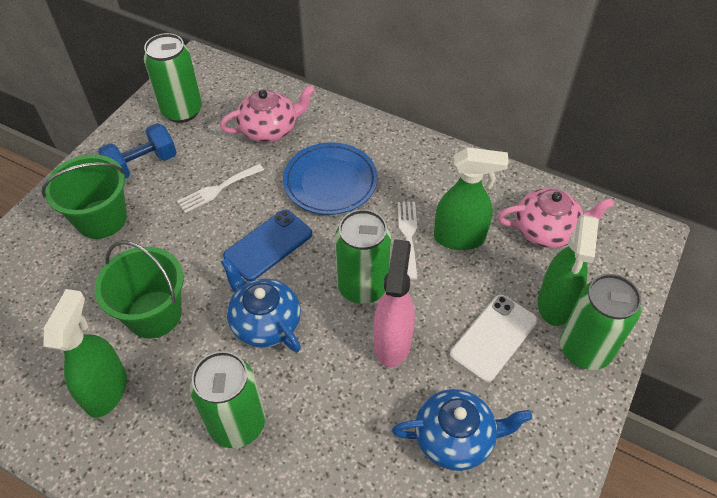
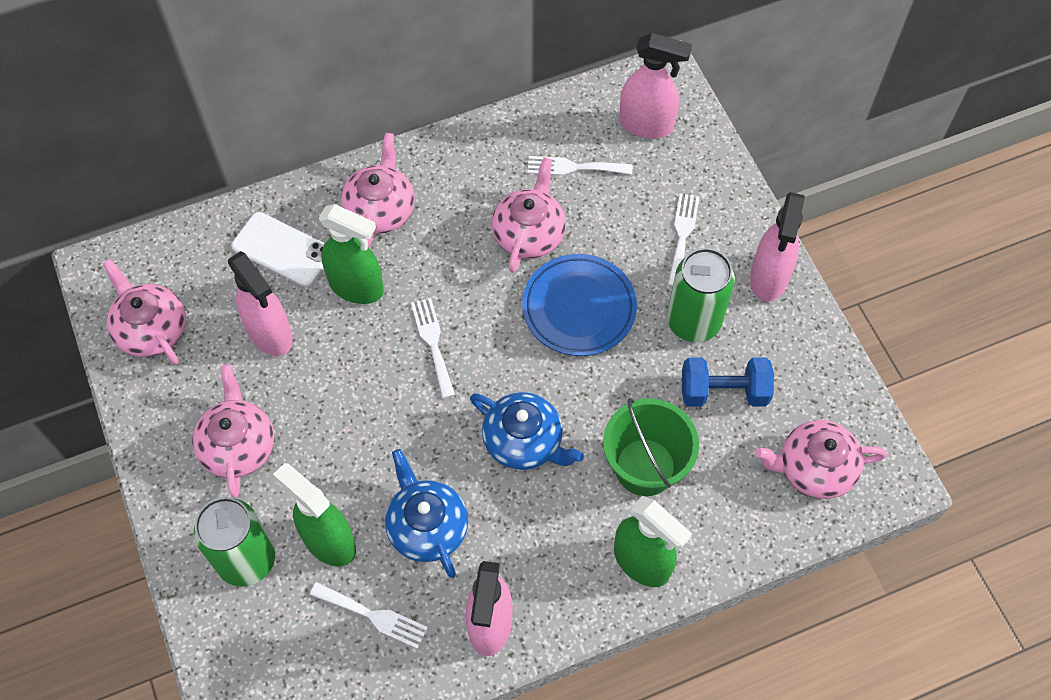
blue phone: 1 -> 0
green bucket: 2 -> 1
green can: 4 -> 2
pink spray bottle: 1 -> 4
pink teapot: 2 -> 5
white fork: 2 -> 4

